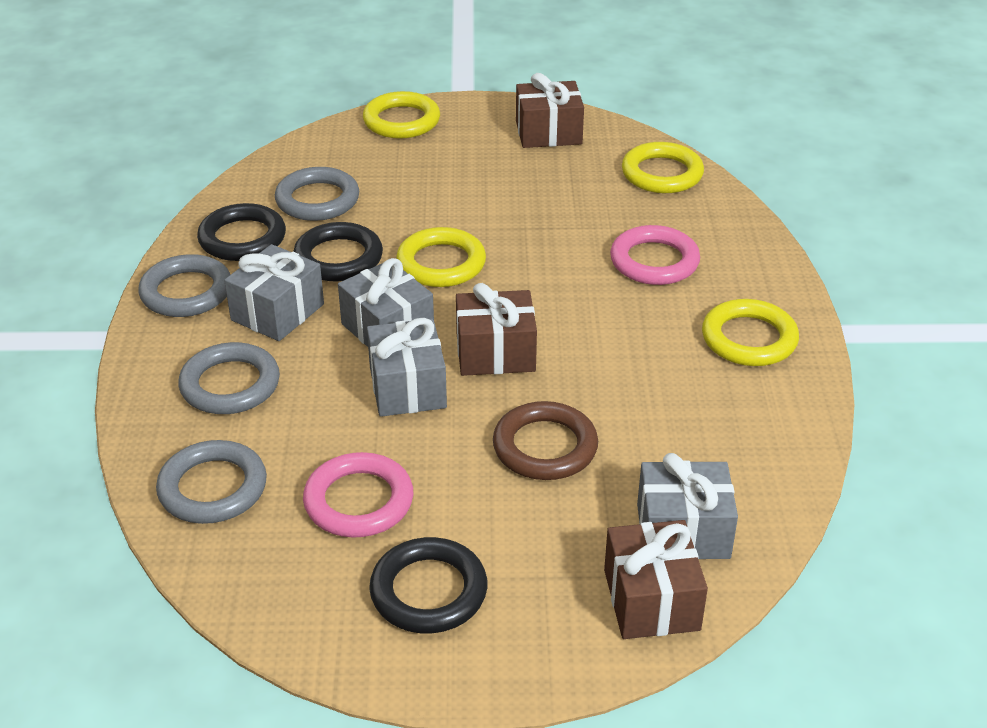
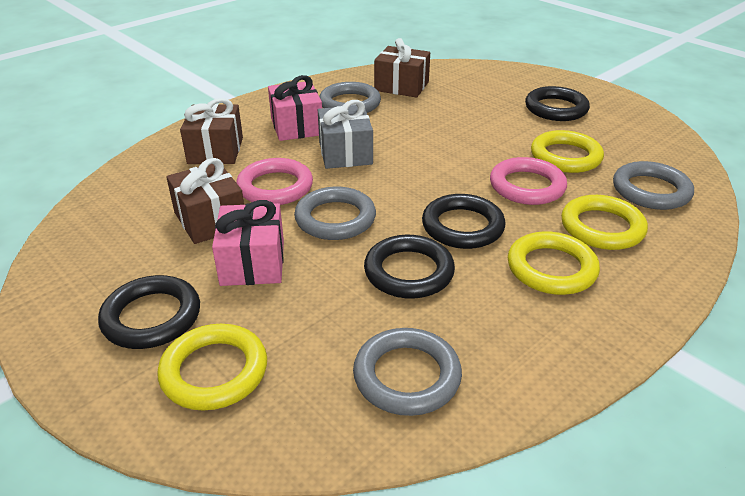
black ring: 3 -> 4
brown ring: 1 -> 0
grey gift: 4 -> 1
pink gift: 0 -> 2

